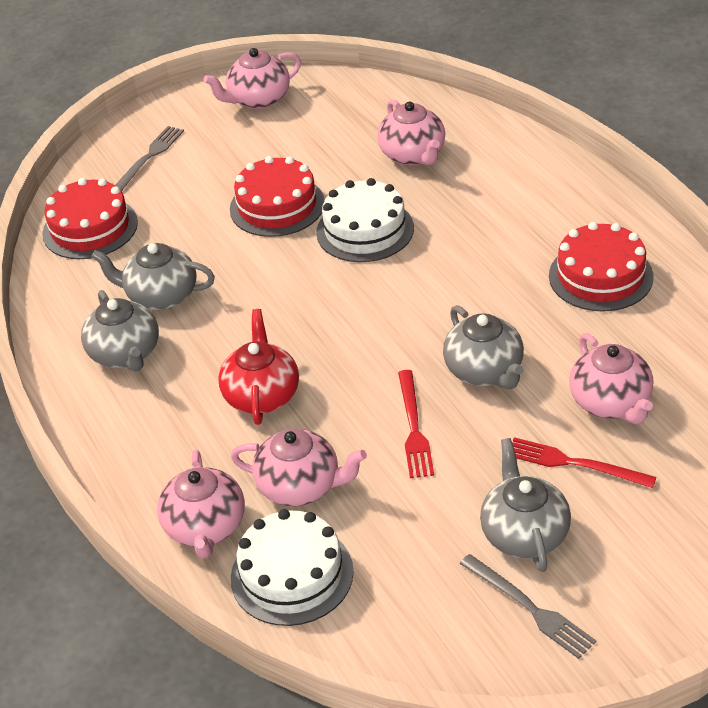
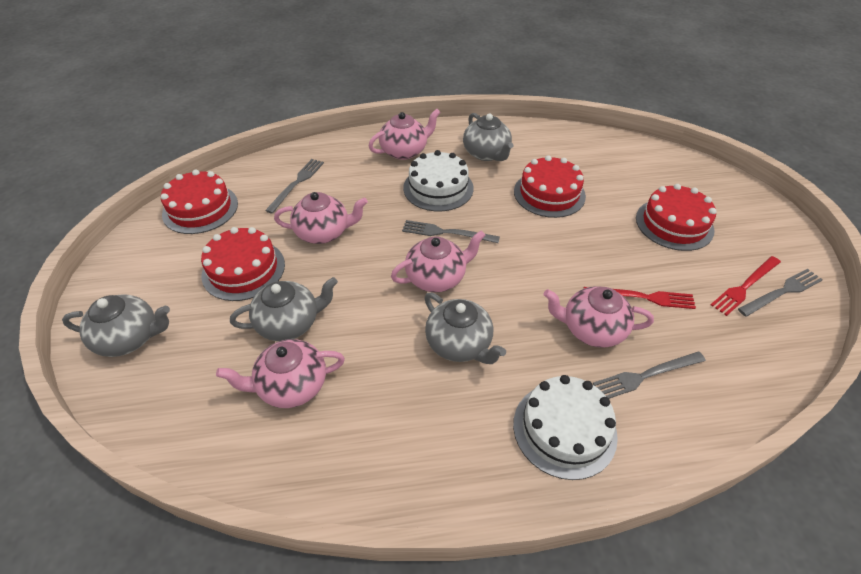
grey fork: 2 -> 4
red cake: 3 -> 4
red teapot: 1 -> 0

